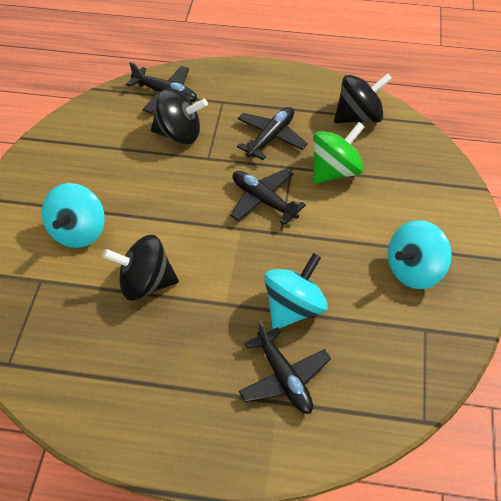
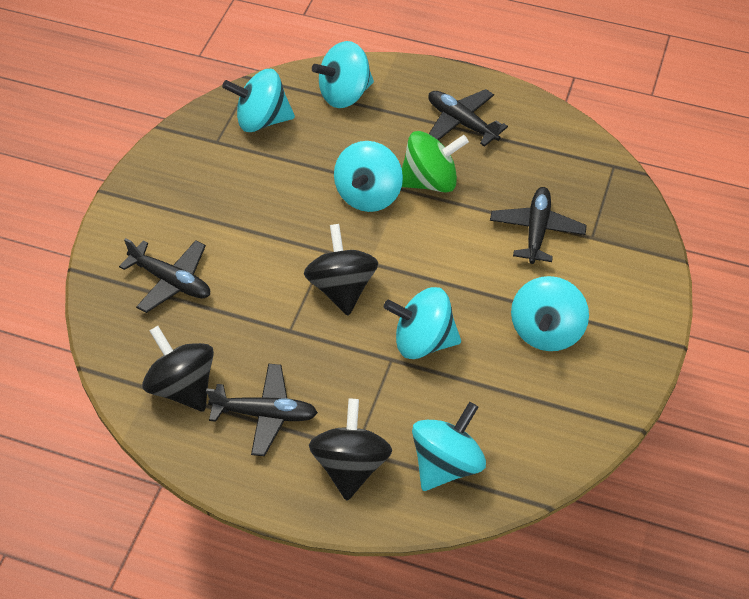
turquoise spinning top: 3 -> 6

